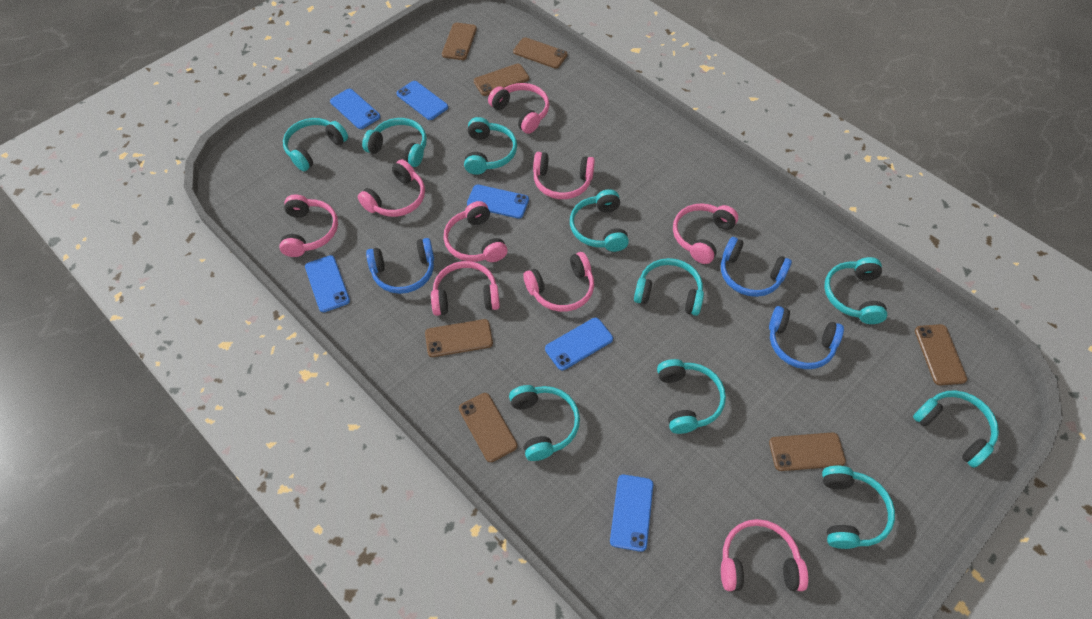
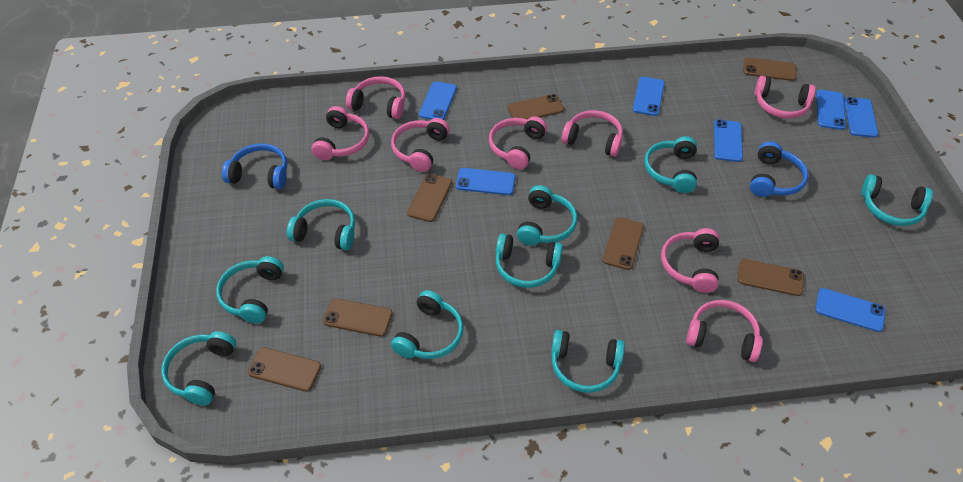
blue headphones: 3 -> 2
blue phone: 6 -> 7
pink headphones: 9 -> 8
turquoise headphones: 10 -> 9

